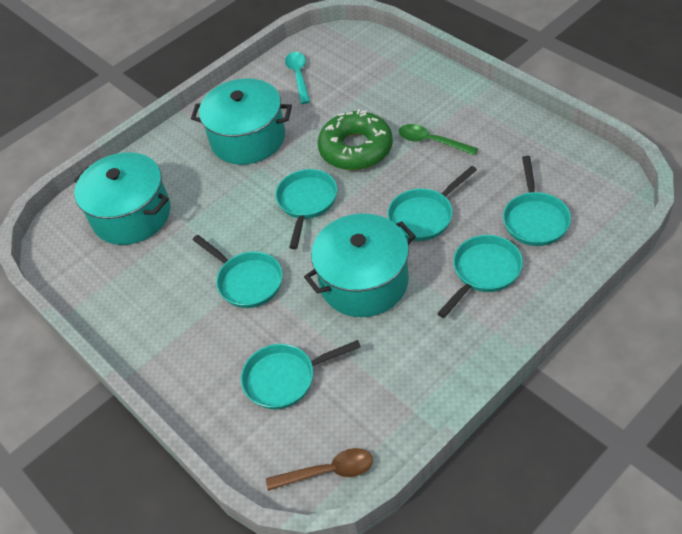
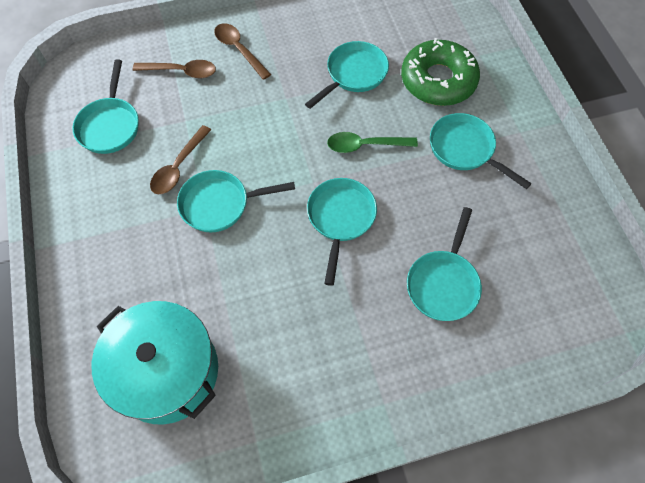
brown spoon: 1 -> 3
turquoise pot: 3 -> 1
turquoise spoon: 1 -> 0

